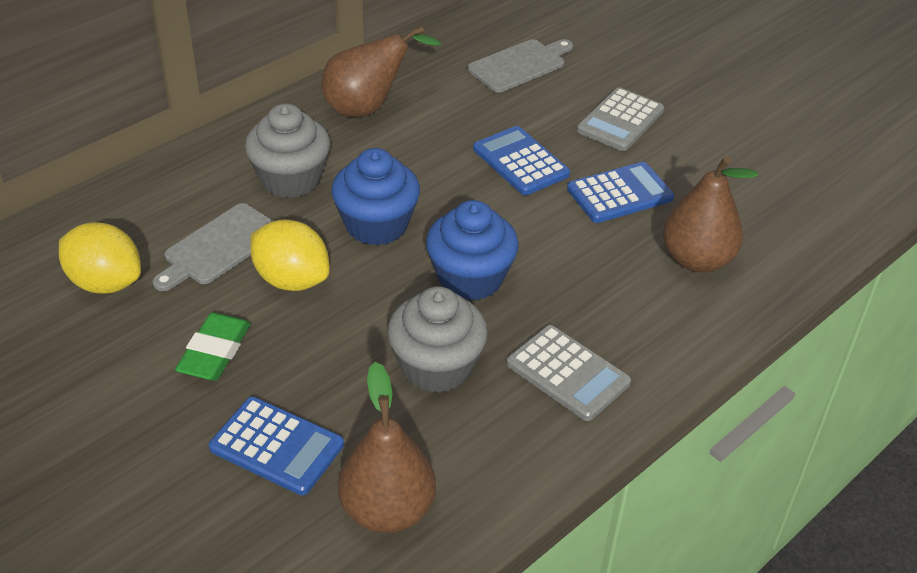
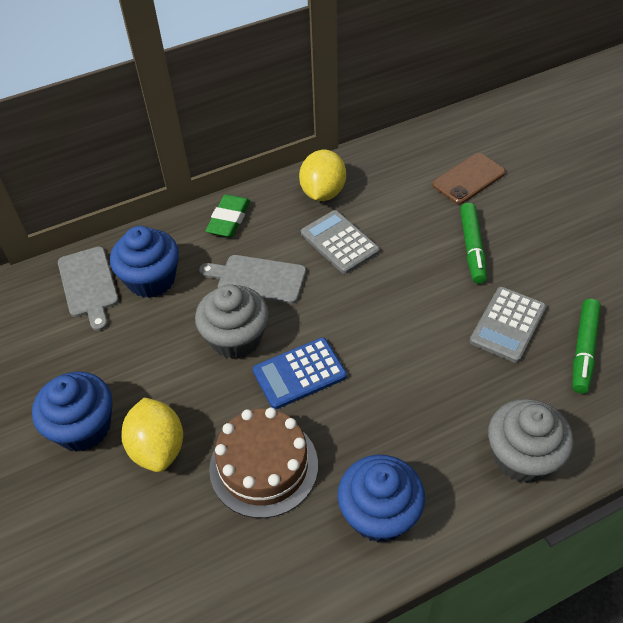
blue calculator: 3 -> 1
blue cupcake: 2 -> 3
brown cake: 0 -> 1
brown pear: 3 -> 0
brown phone: 0 -> 1
green marker: 0 -> 2

